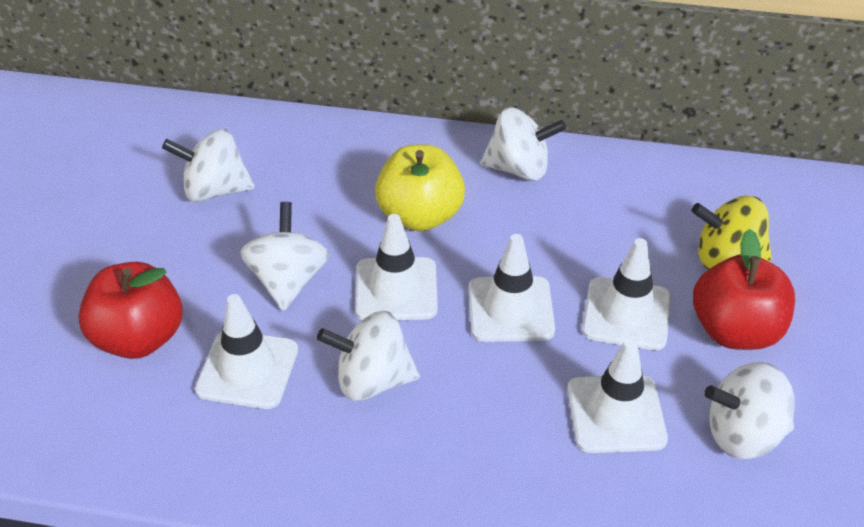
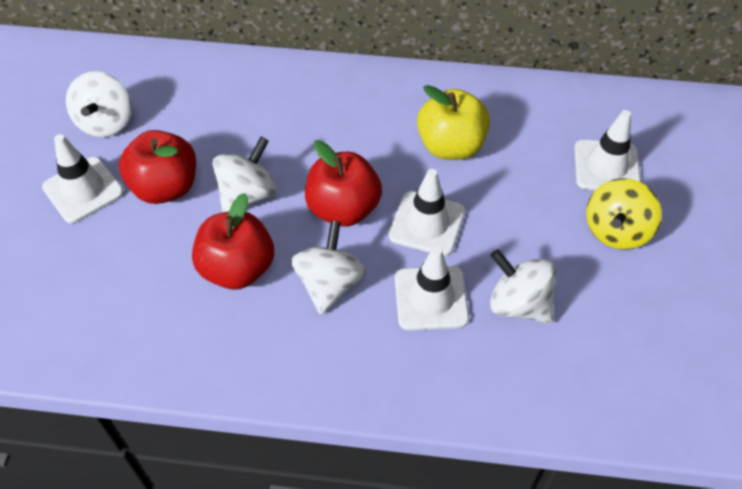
red apple: 2 -> 3
white spinning top: 5 -> 4
white traffic cone: 5 -> 4

